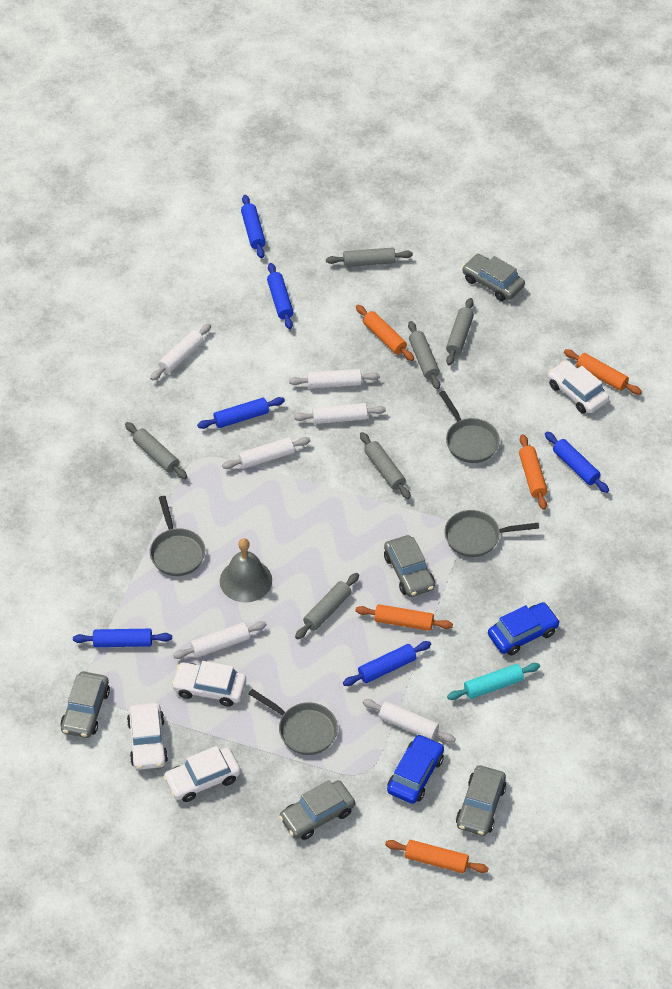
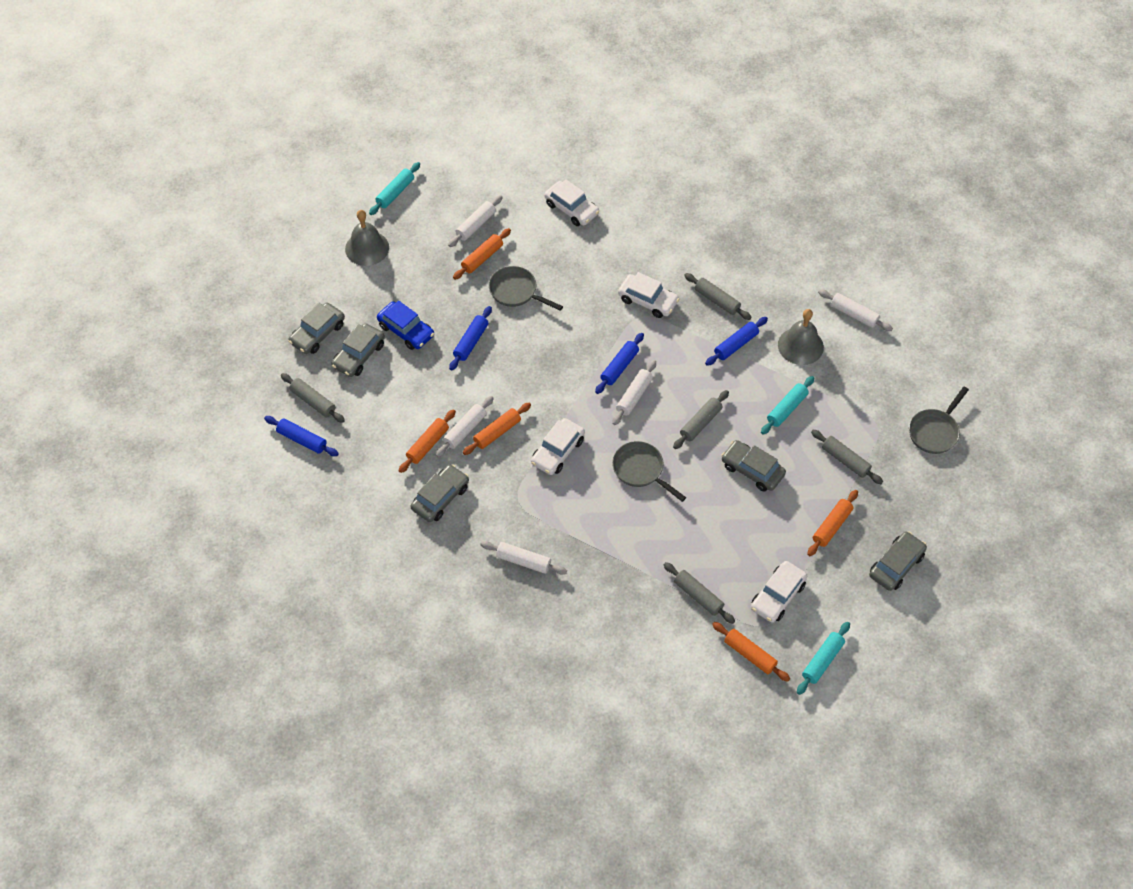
blue car: 2 -> 1
blue rolling pin: 6 -> 4
grey bell: 1 -> 2
grey pan: 4 -> 3
grey rolling pin: 6 -> 5
turquoise rolling pin: 1 -> 3
white rolling pin: 6 -> 5

